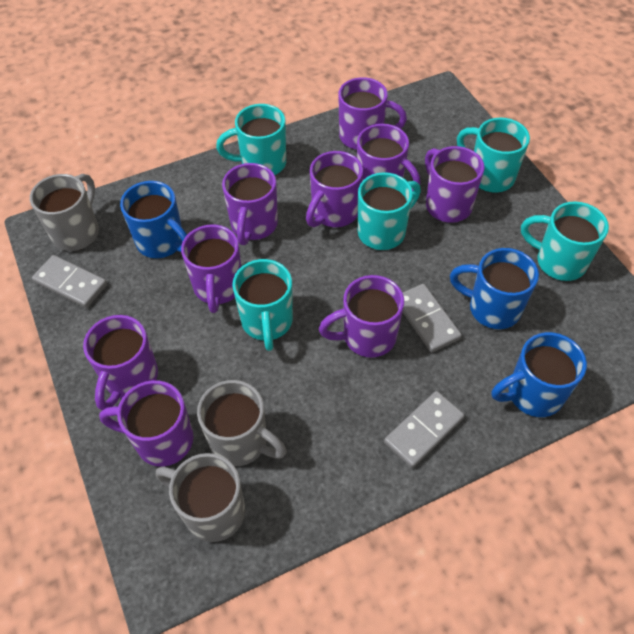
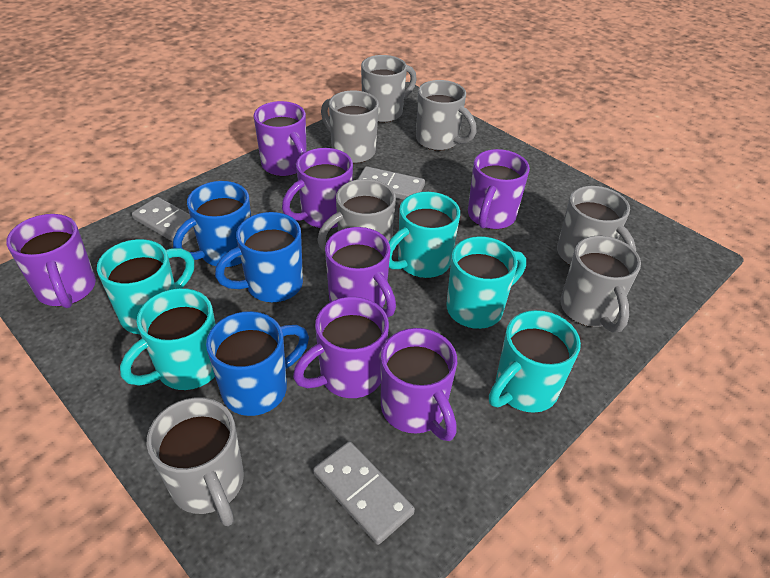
grey mug: 3 -> 7
purple mug: 9 -> 7

